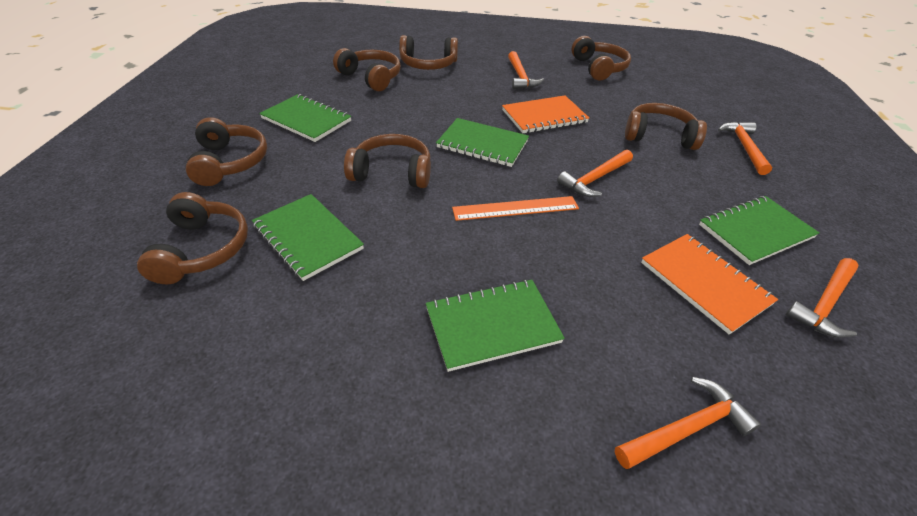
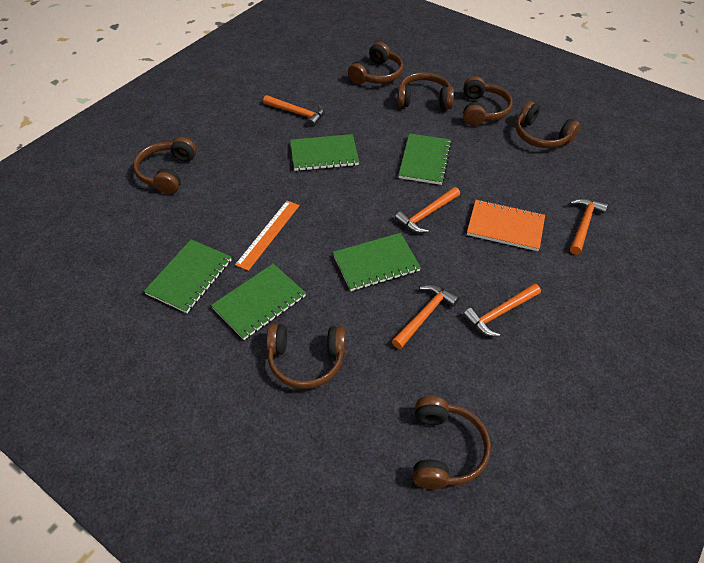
orange notebook: 2 -> 1

